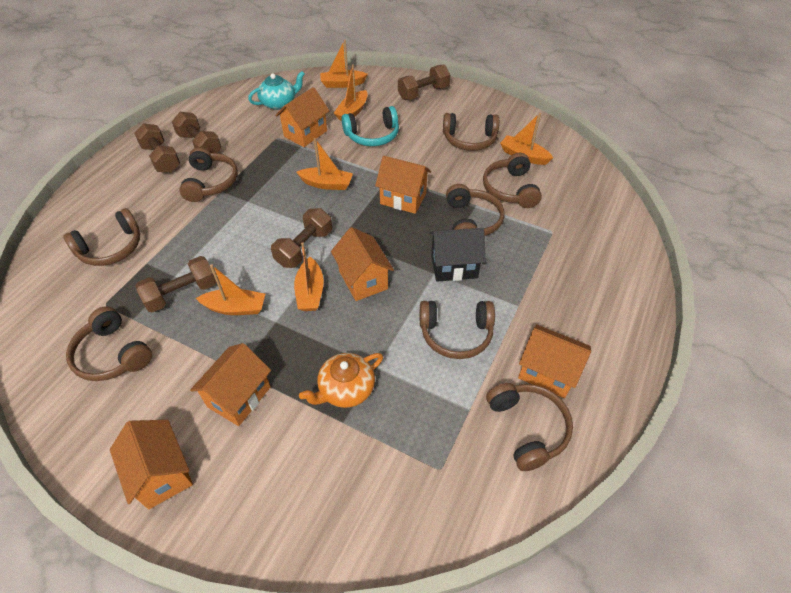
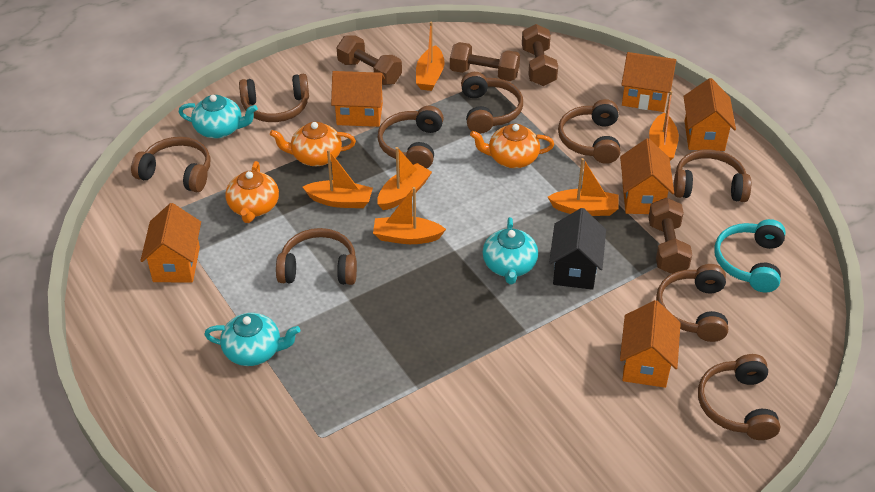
brown dumbbell: 5 -> 4
brown headphones: 8 -> 9
orange teapot: 1 -> 3
turquoise teapot: 1 -> 3

